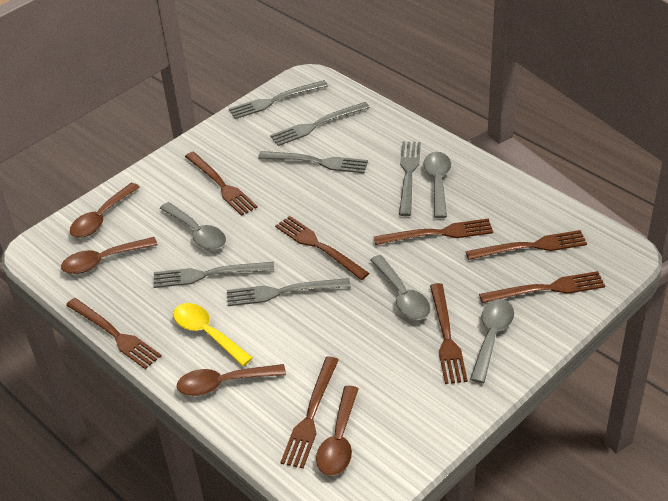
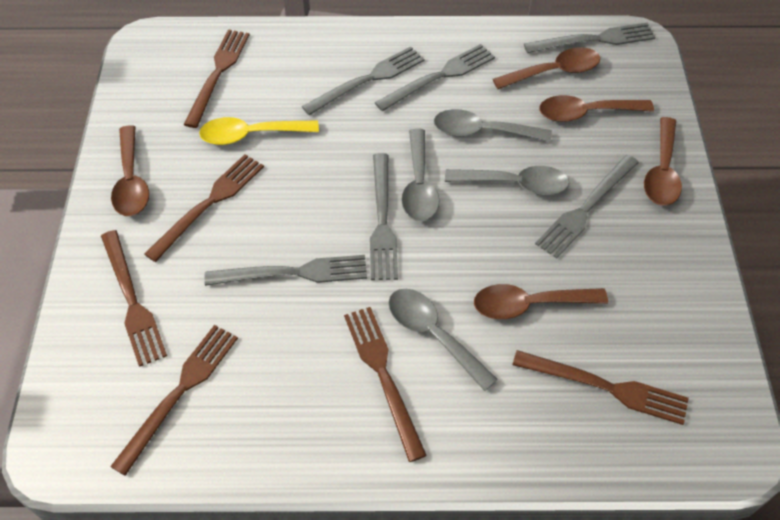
brown fork: 8 -> 6
brown spoon: 4 -> 5

